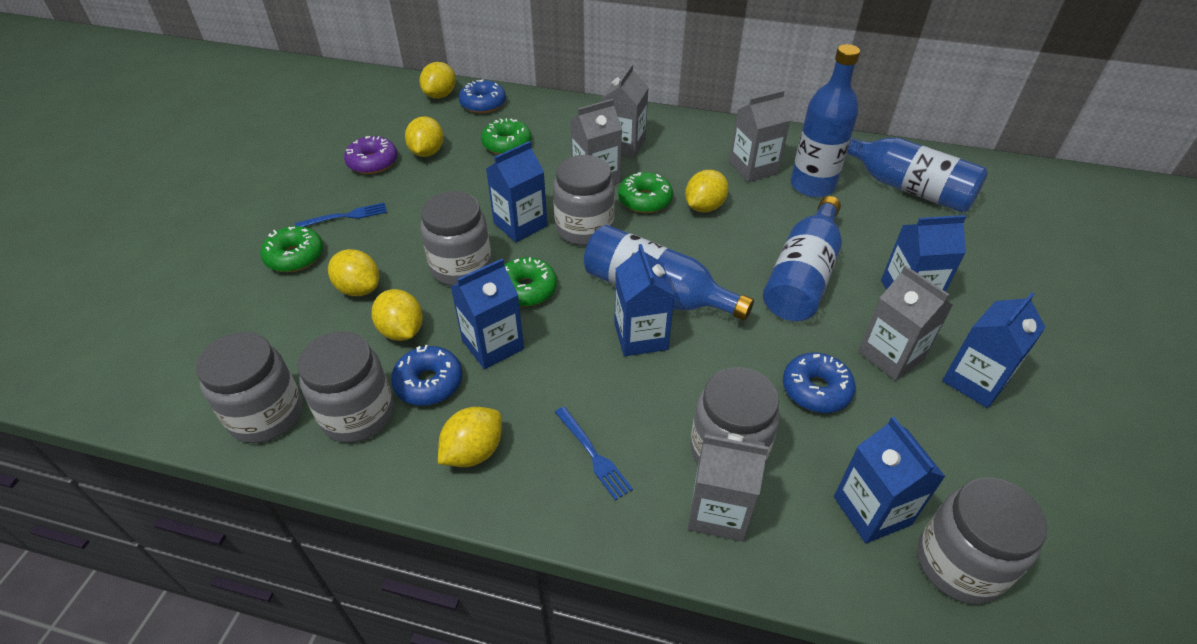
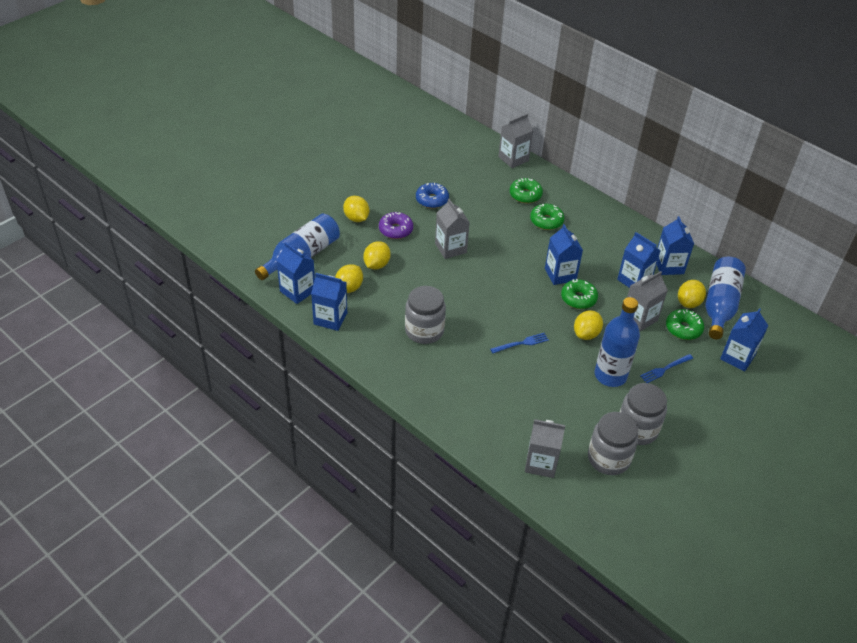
blue bottle: 4 -> 3
blue donut: 3 -> 1
grey carton: 5 -> 4
grey jar: 6 -> 3
yellow lemon: 6 -> 5

